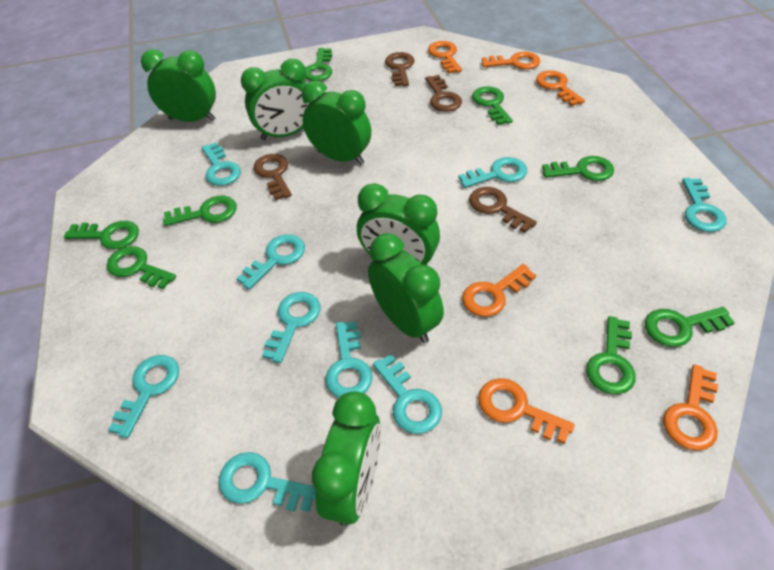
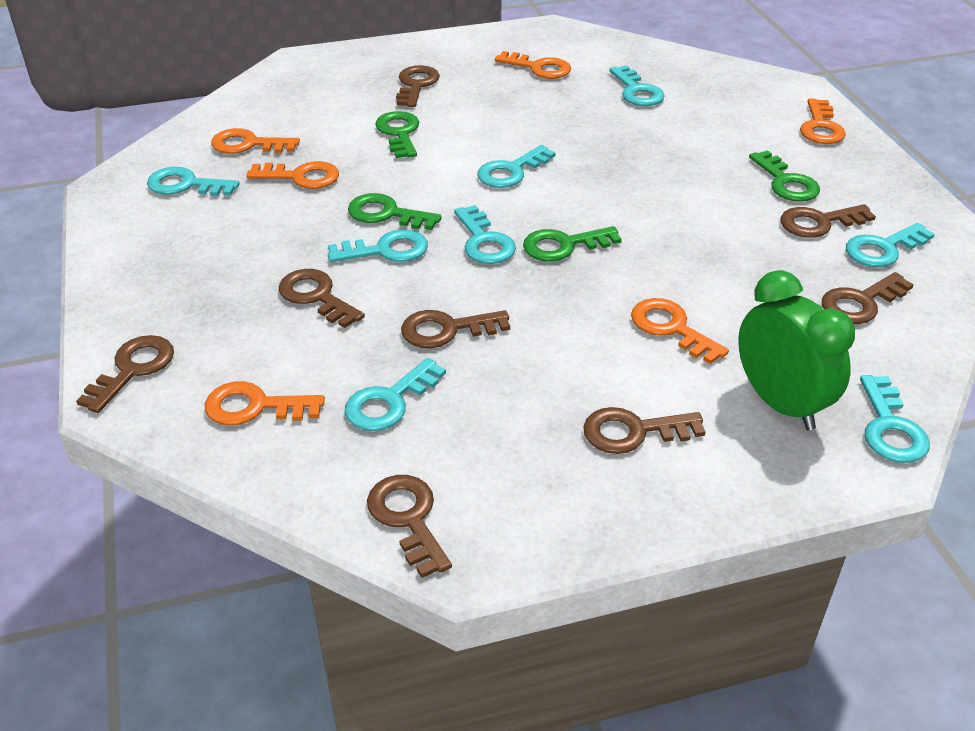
brown key: 4 -> 8
green clock: 6 -> 1
green key: 8 -> 4
turquoise key: 9 -> 8

